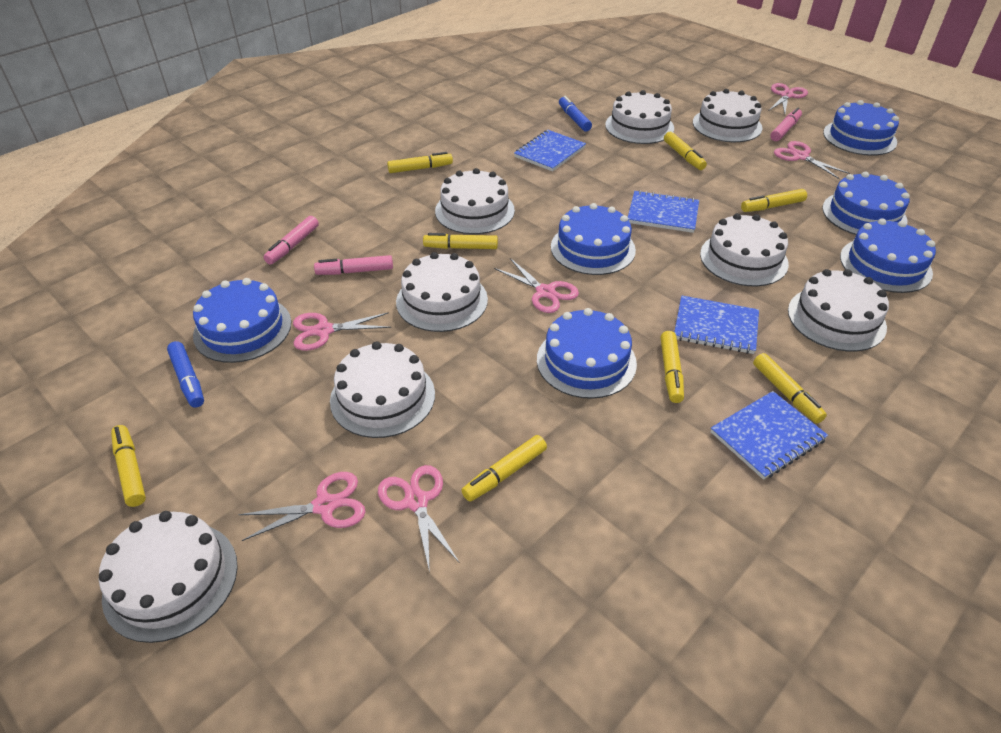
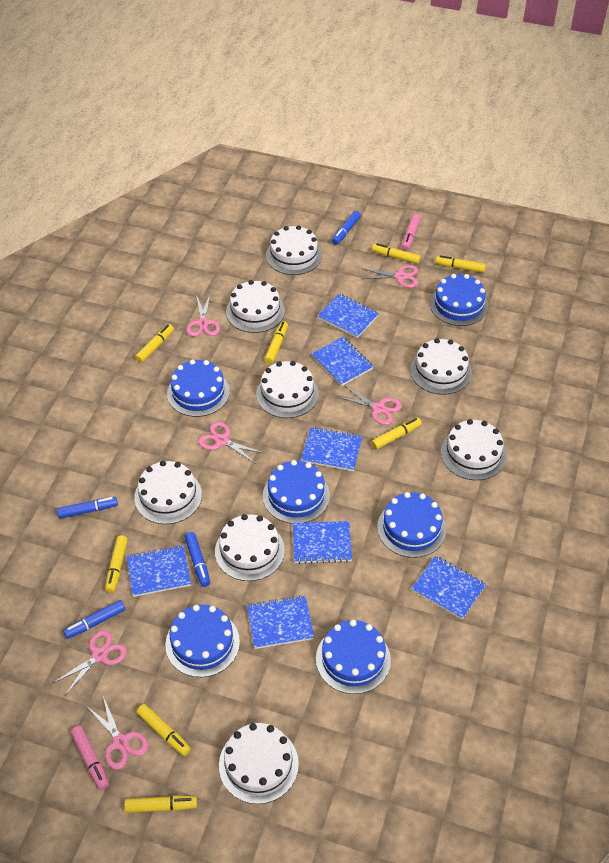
blue marker: 2 -> 4
blue notebook: 4 -> 7
pink marker: 3 -> 2

